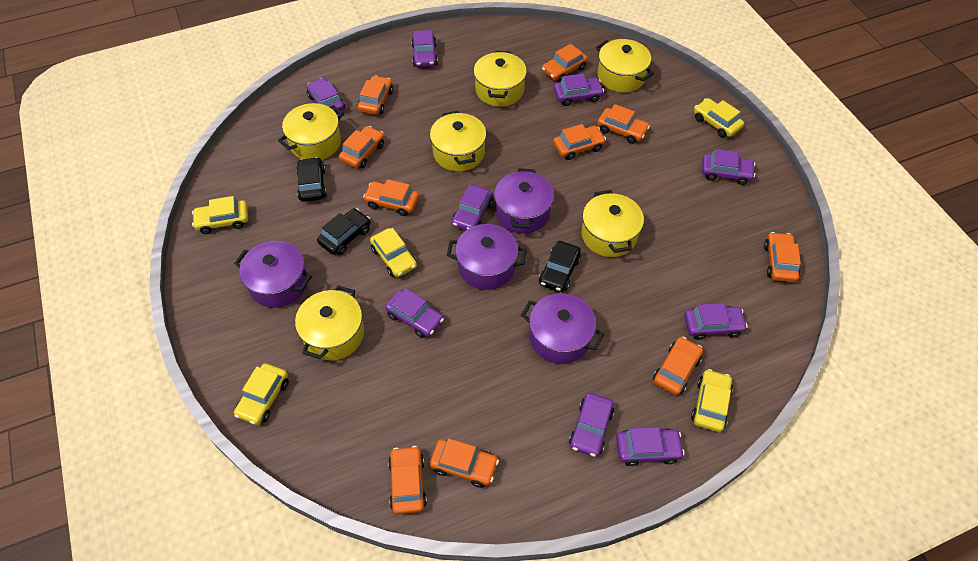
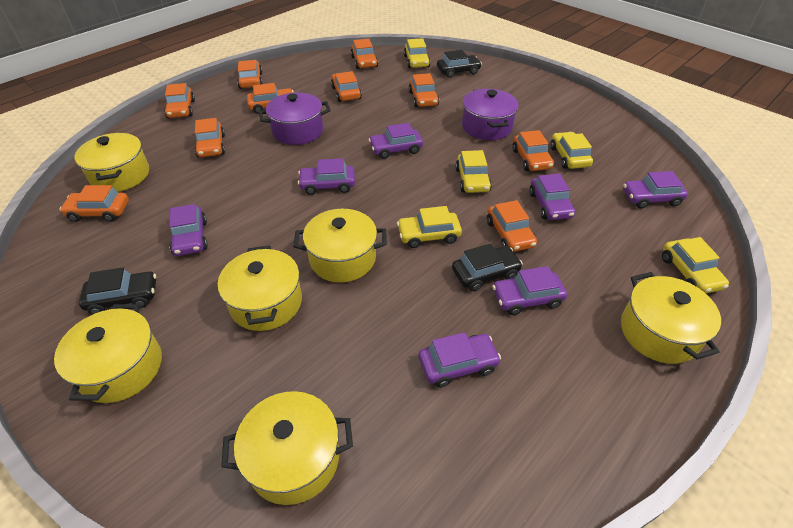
purple car: 9 -> 7
purple pot: 4 -> 2

